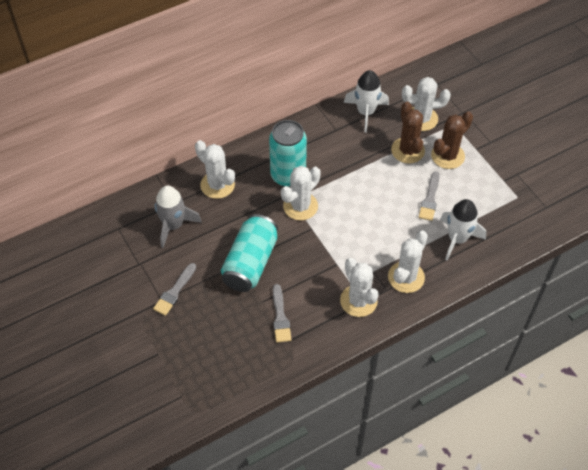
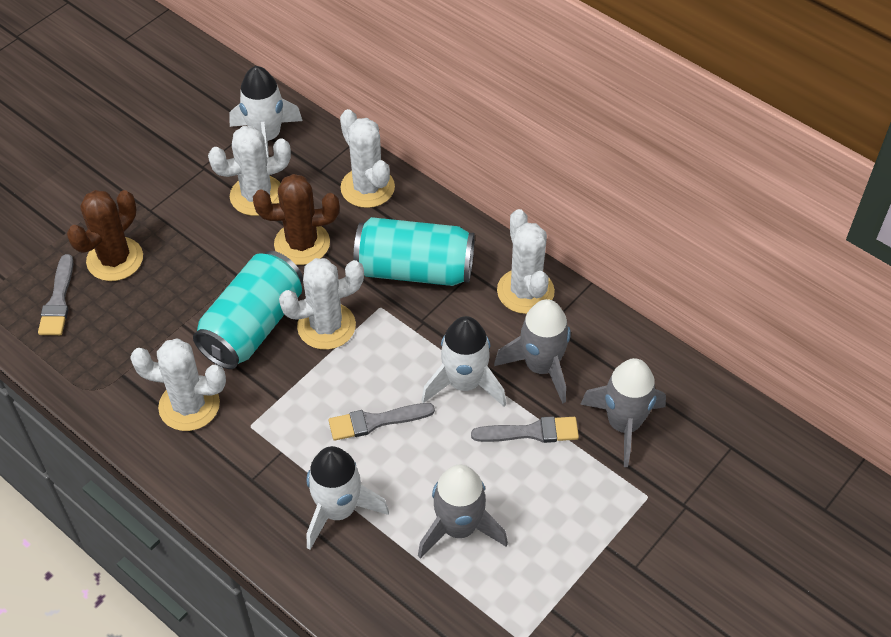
grey rocket: 1 -> 3
white rocket: 2 -> 3

